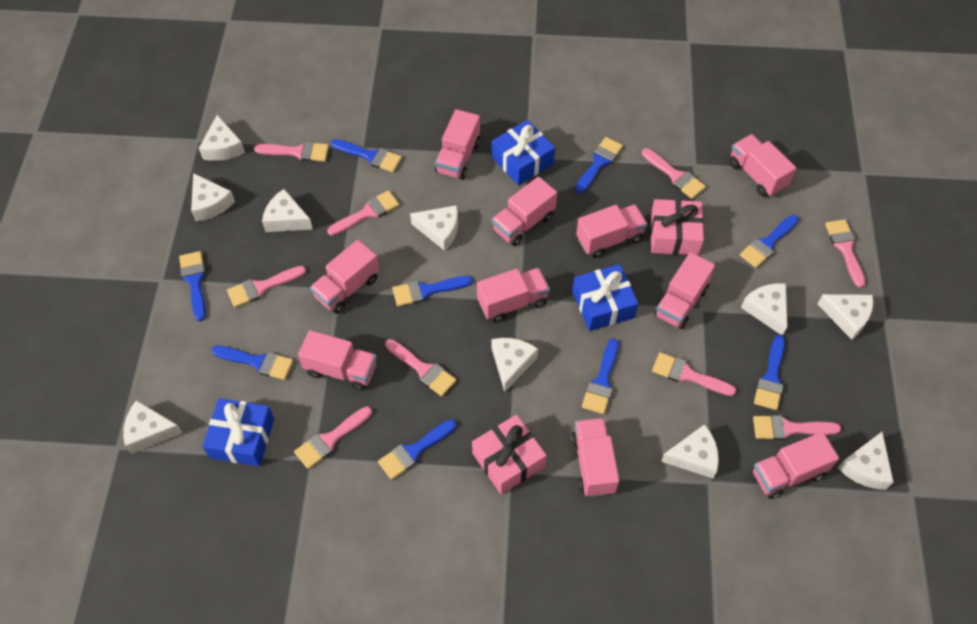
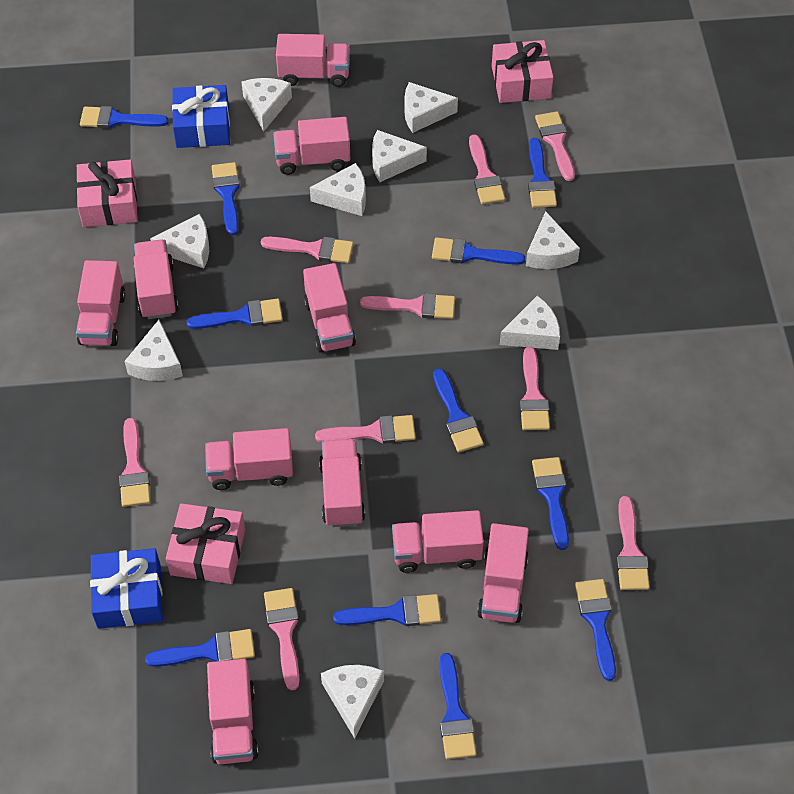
blue brush: 9 -> 11
blue gift: 3 -> 2
pink gift: 2 -> 3
white cheese: 10 -> 9

